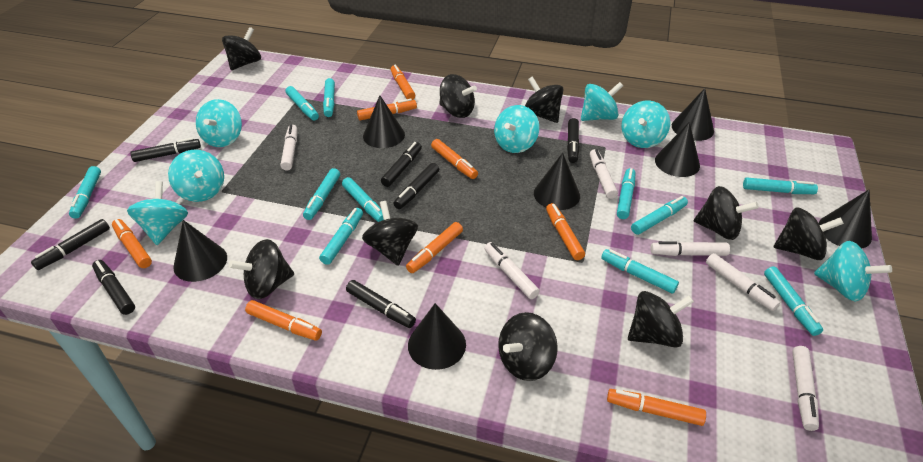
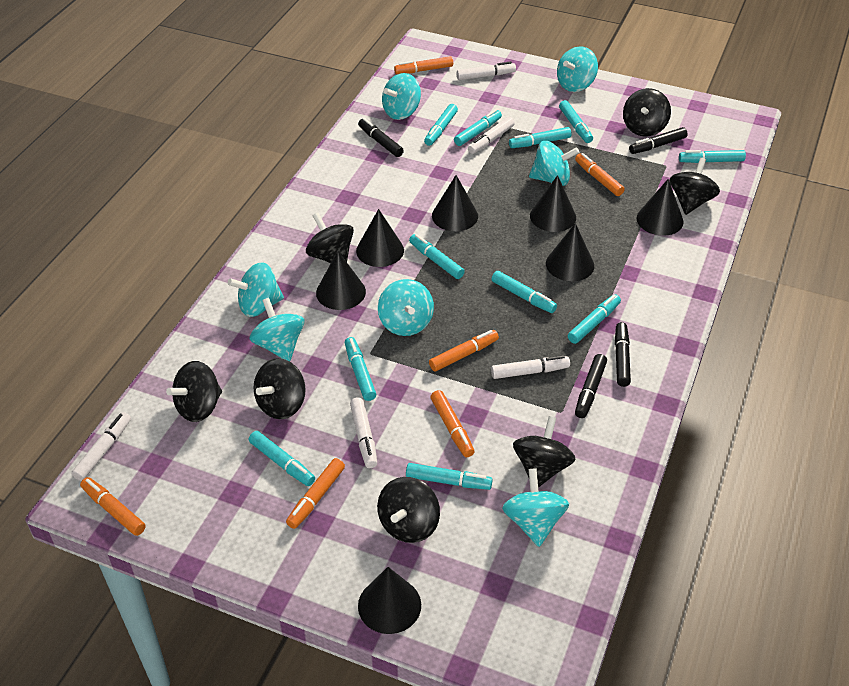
black marker: 7 -> 4
black spinning top: 9 -> 7
orange marker: 8 -> 6
white marker: 6 -> 5

